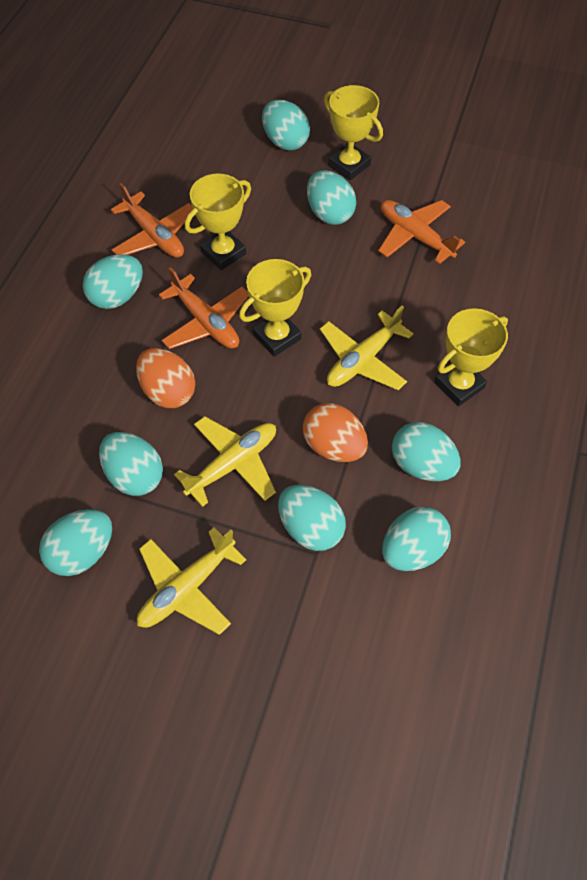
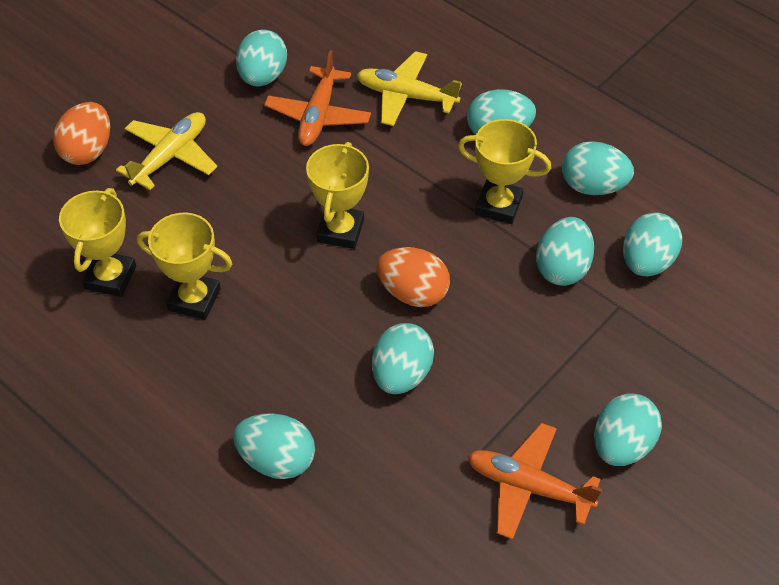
orange plane: 3 -> 2
yellow plane: 3 -> 2

